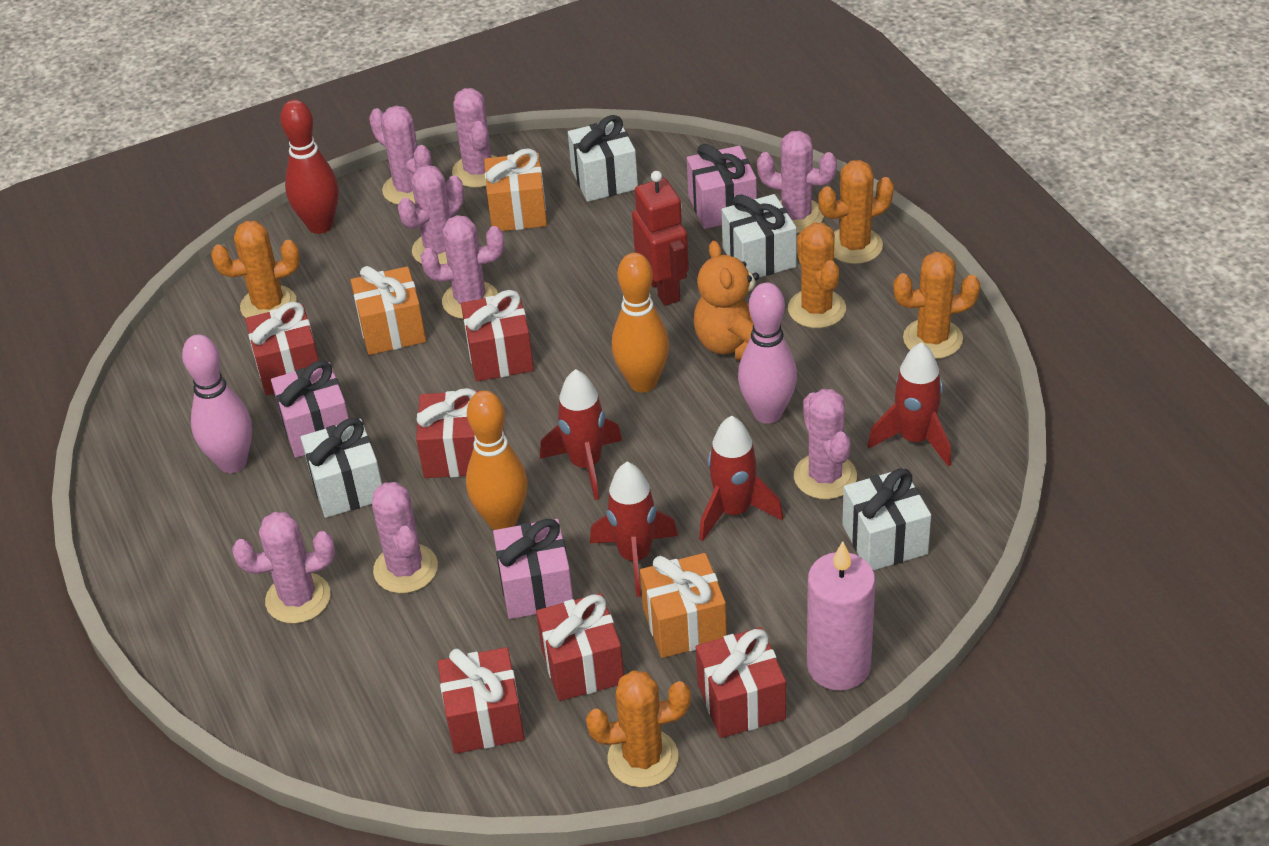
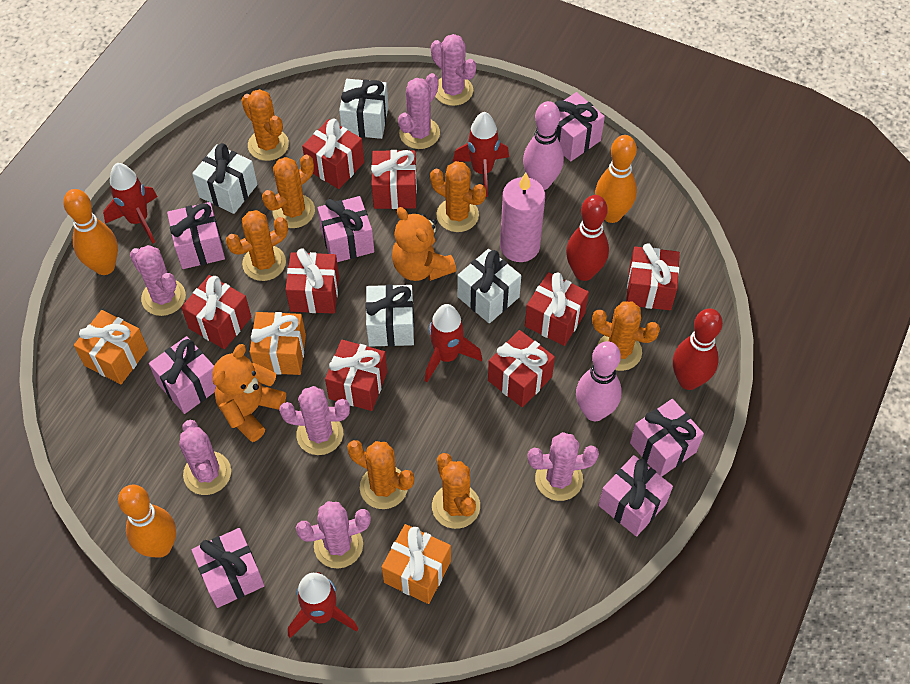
orange bowling pin: 2 -> 3
orange cactus: 5 -> 7
orange teddy bear: 1 -> 2
pink cactus: 8 -> 7
pink gift: 3 -> 7
red bowling pin: 1 -> 2
red gift: 6 -> 8
red robot: 1 -> 0

